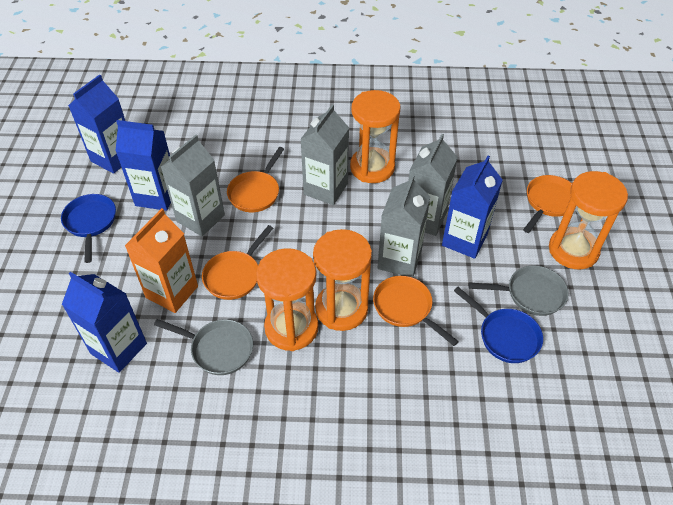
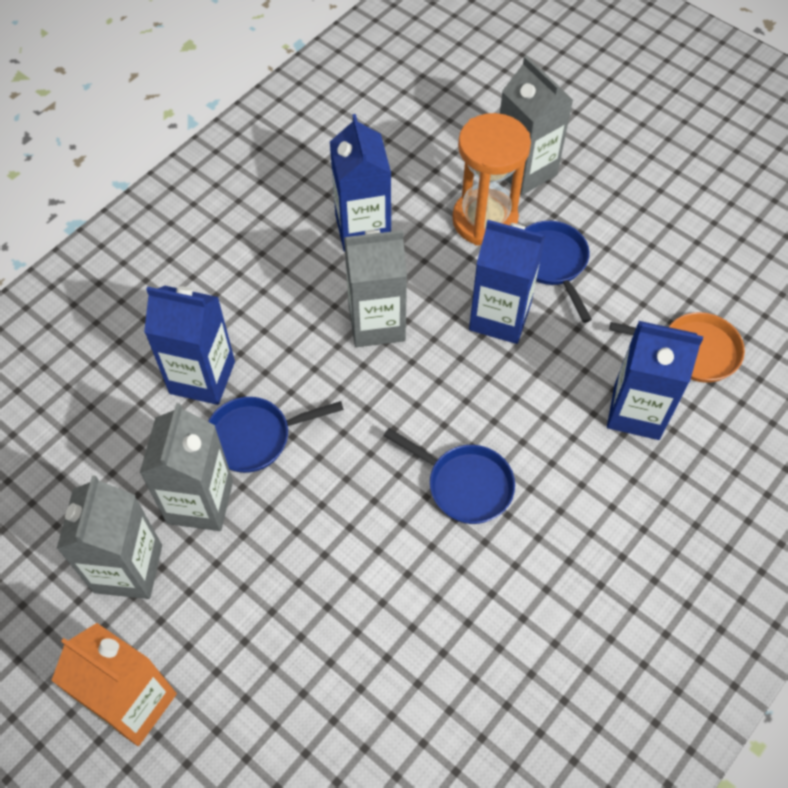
blue pan: 2 -> 3
grey pan: 2 -> 0
orange hourglass: 4 -> 1
orange pan: 4 -> 1

